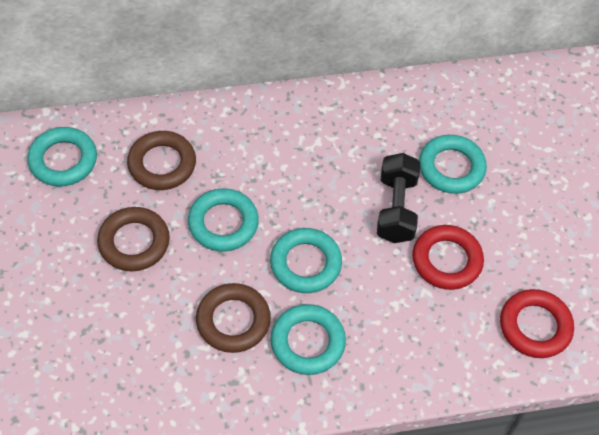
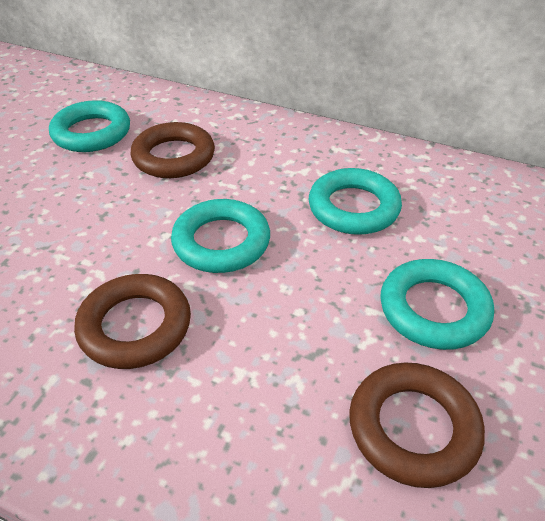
black dumbbell: 1 -> 0
red ring: 2 -> 0
turquoise ring: 5 -> 4

